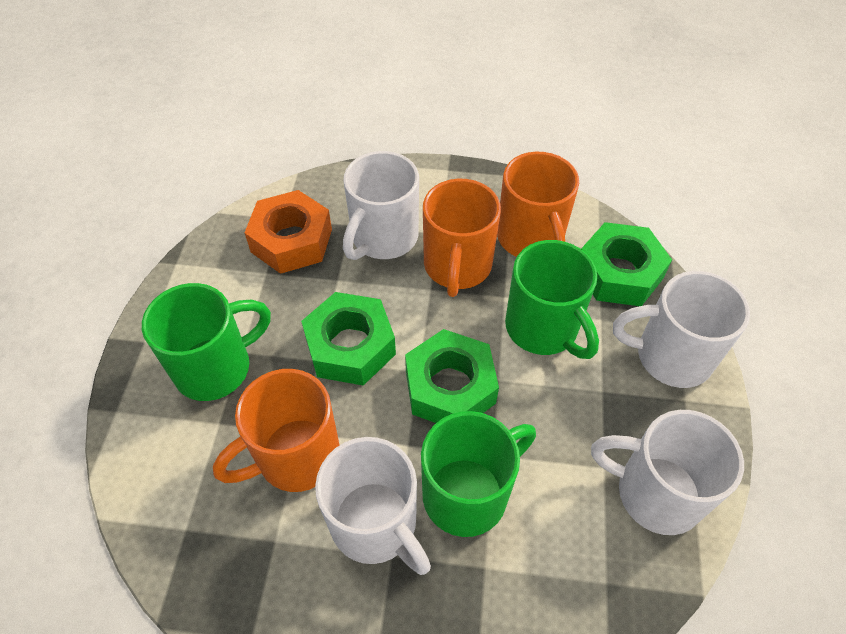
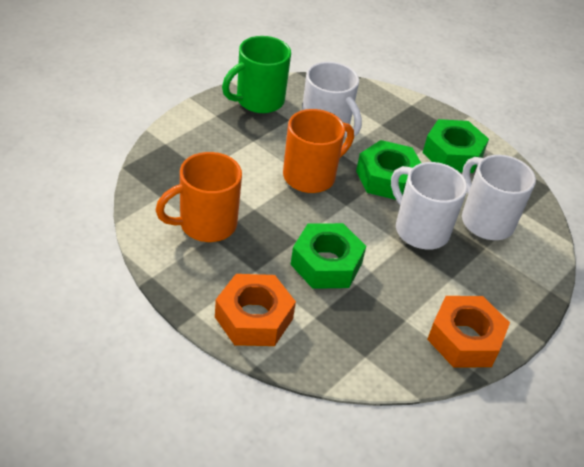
green mug: 3 -> 1
orange mug: 3 -> 2
orange nut: 1 -> 2
white mug: 4 -> 3

